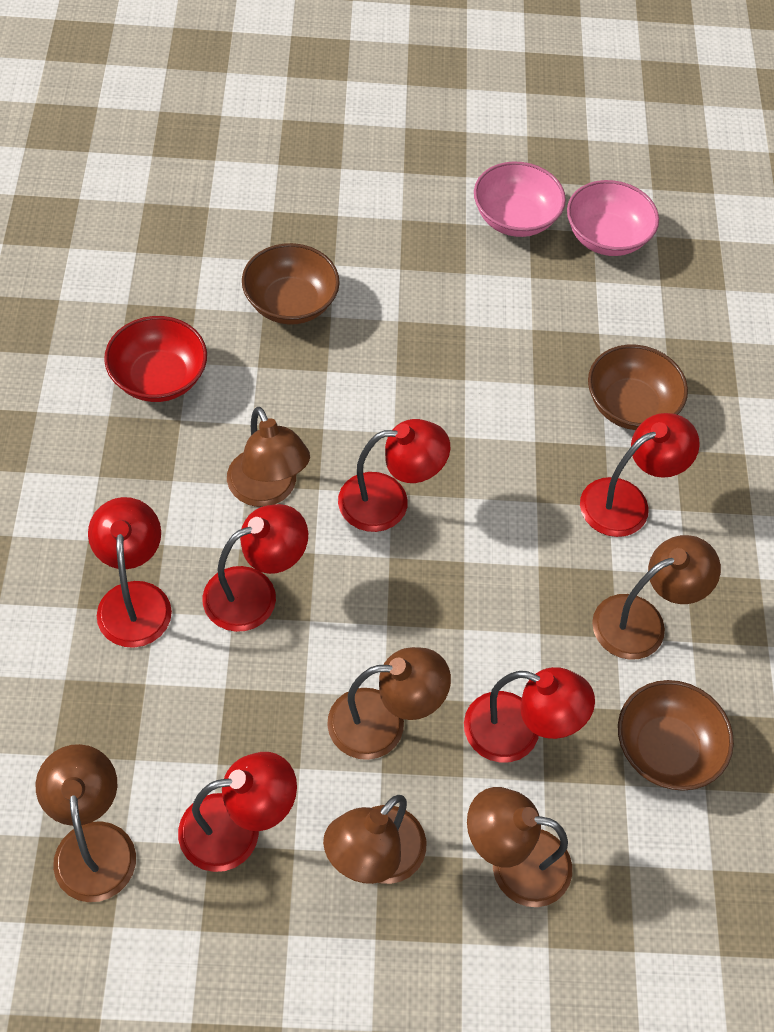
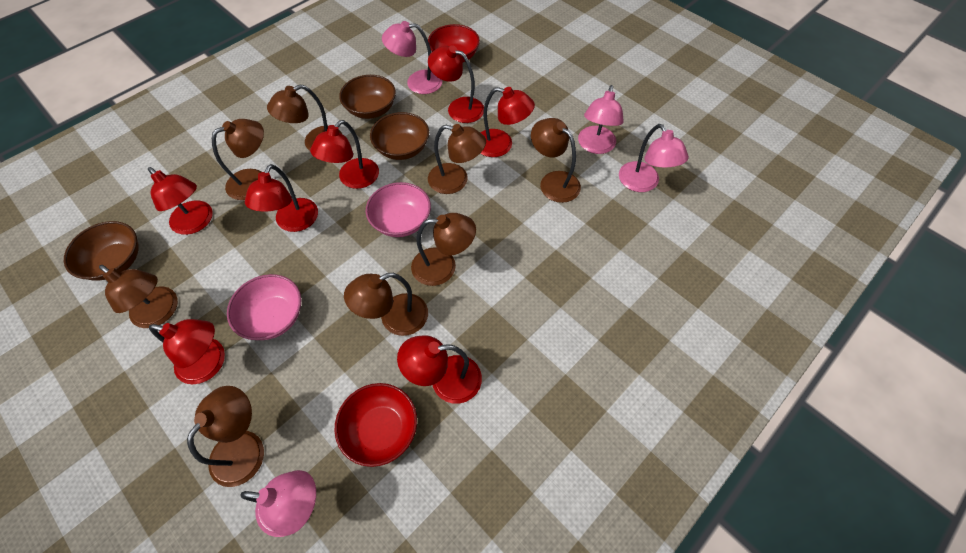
brown lamp: 6 -> 8
pink lamp: 0 -> 4
red bowl: 1 -> 2
red lamp: 6 -> 7

